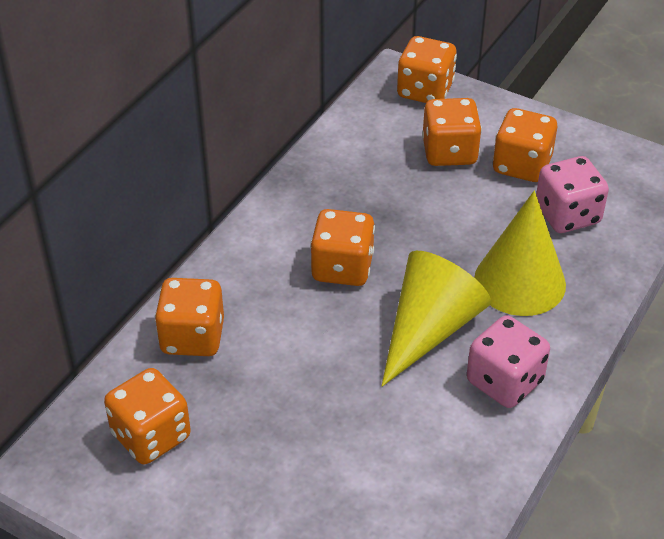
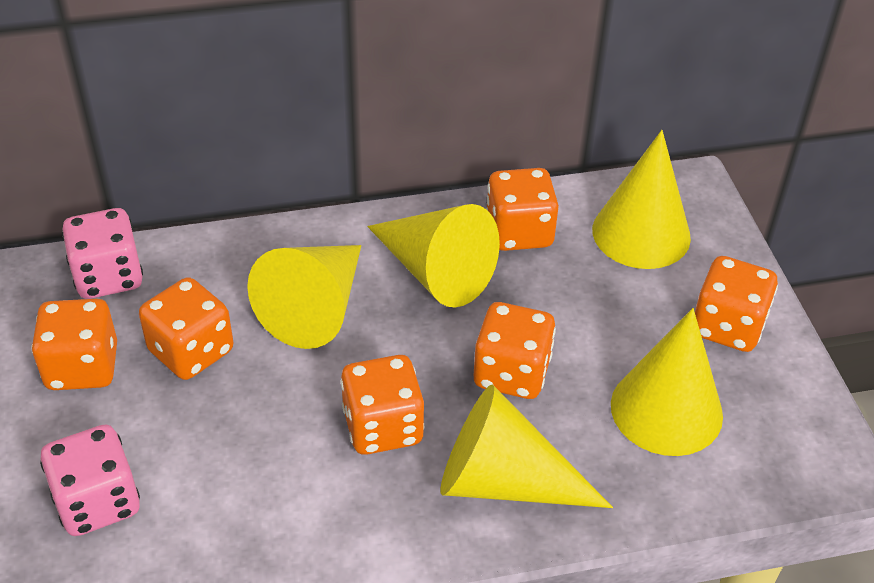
yellow cone: 2 -> 5

